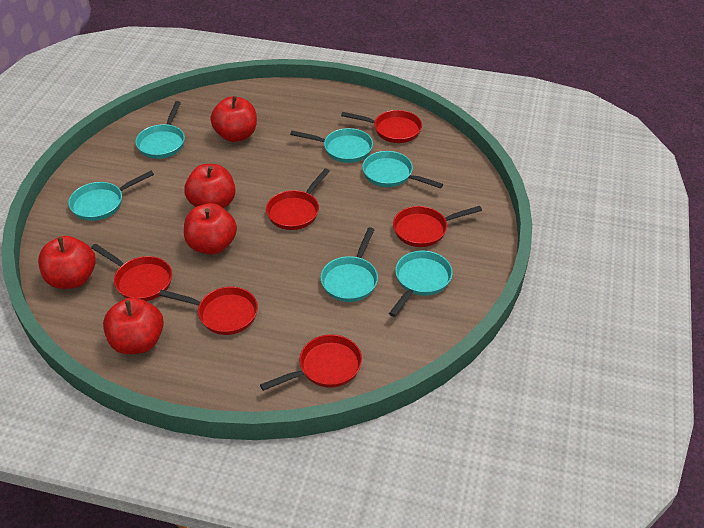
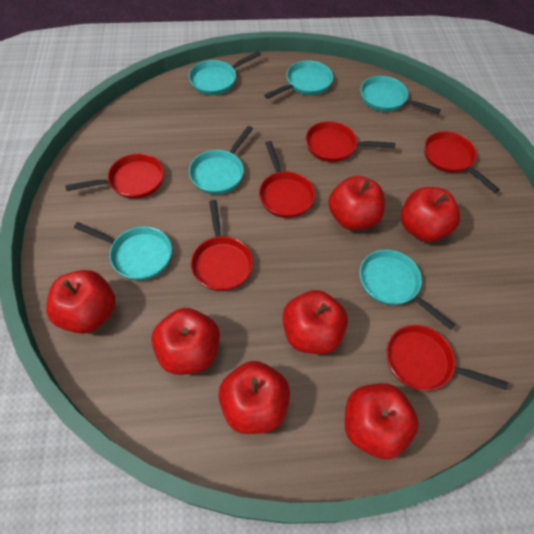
red apple: 5 -> 7

